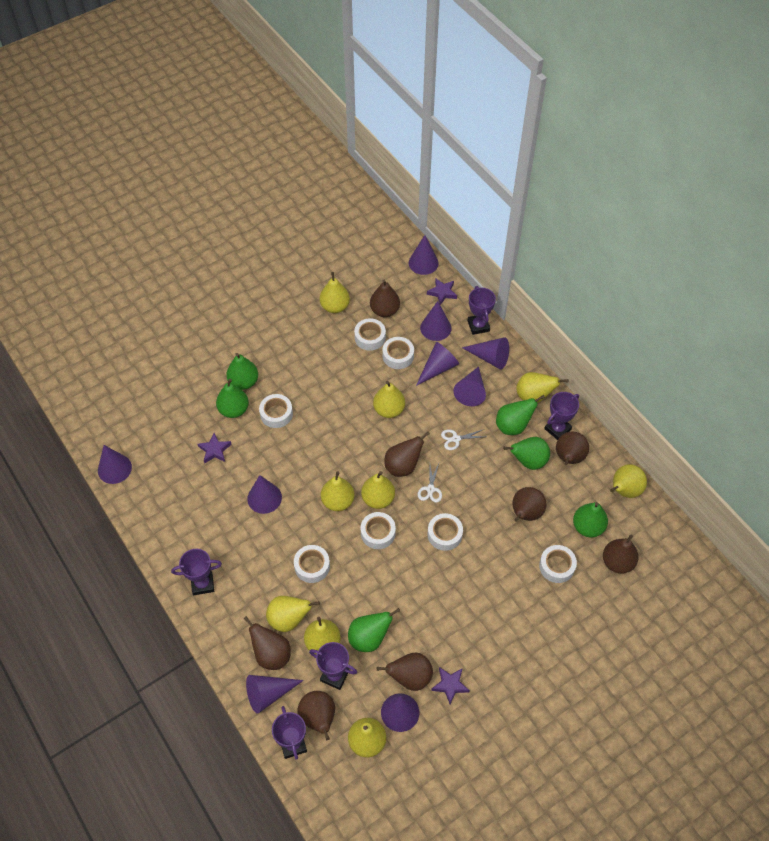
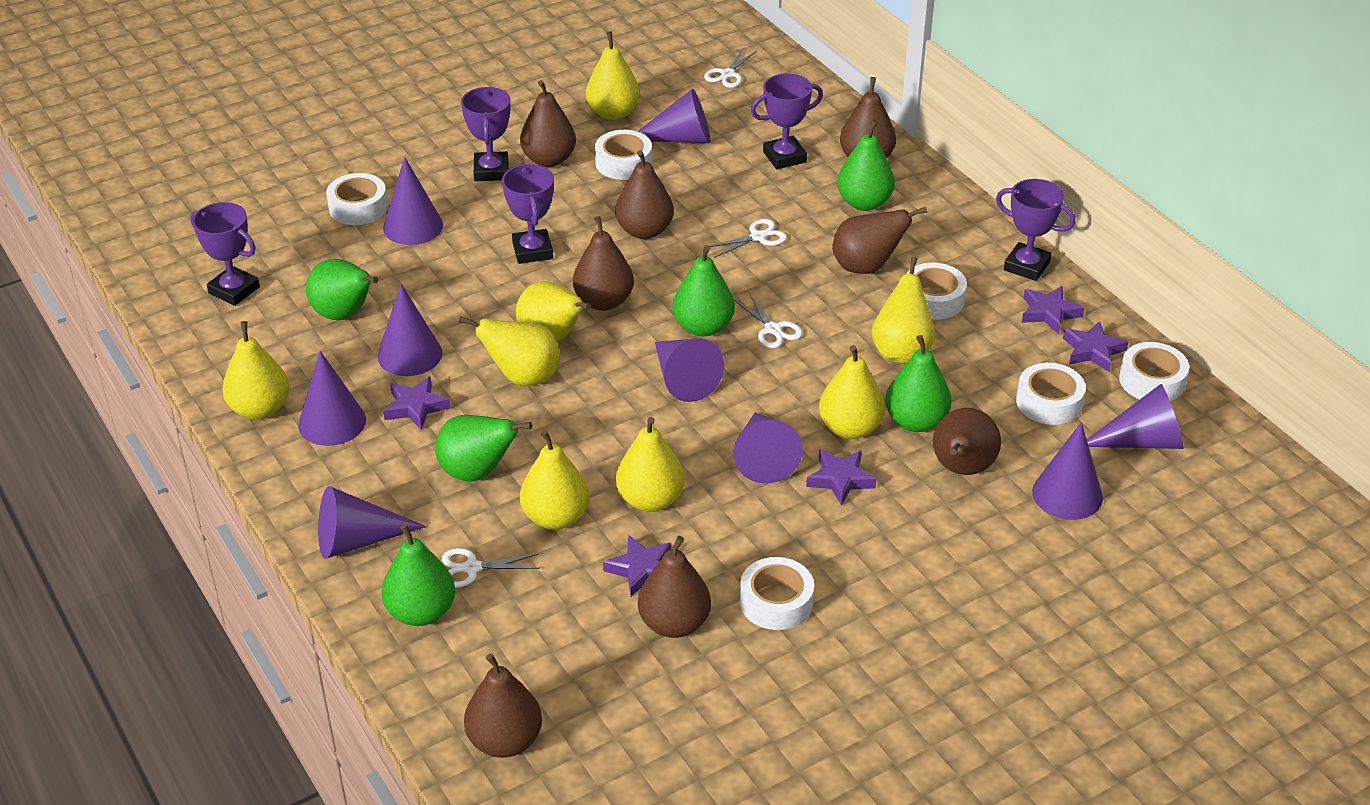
purple star: 3 -> 5
white scissors: 2 -> 4
white tape: 7 -> 6
yellow pear: 9 -> 8

